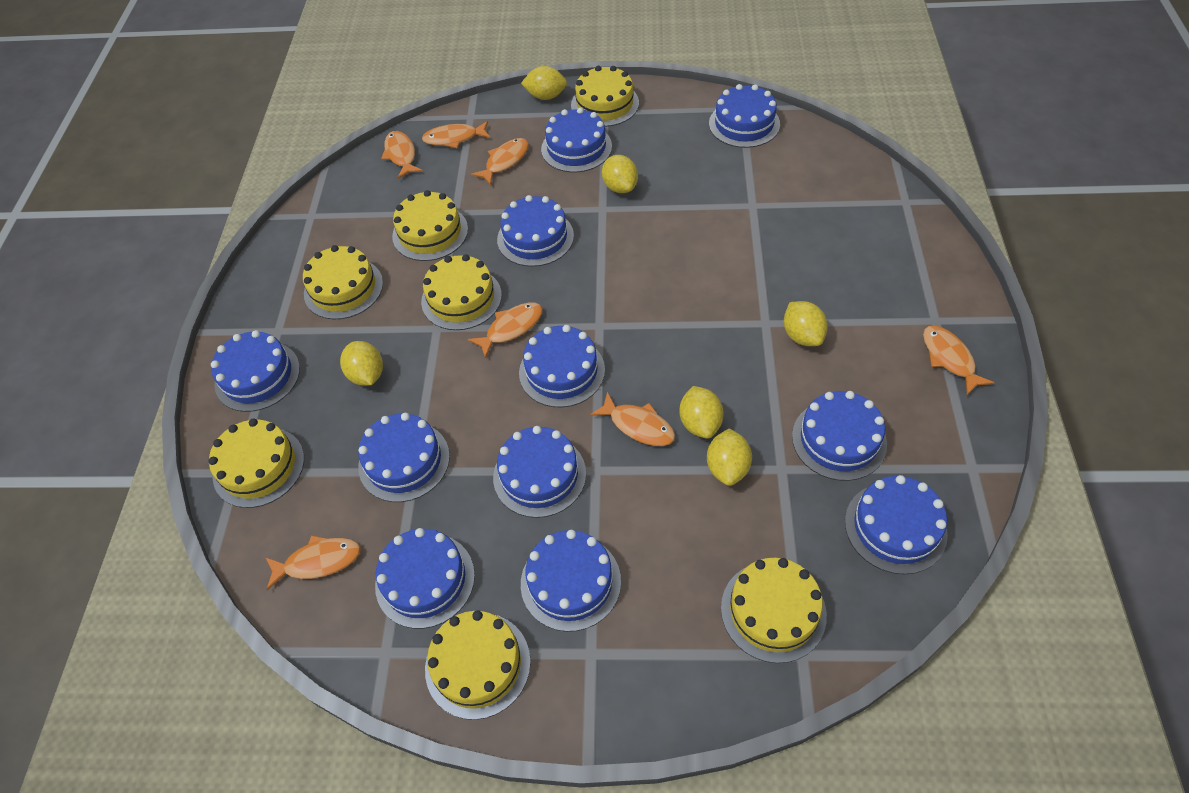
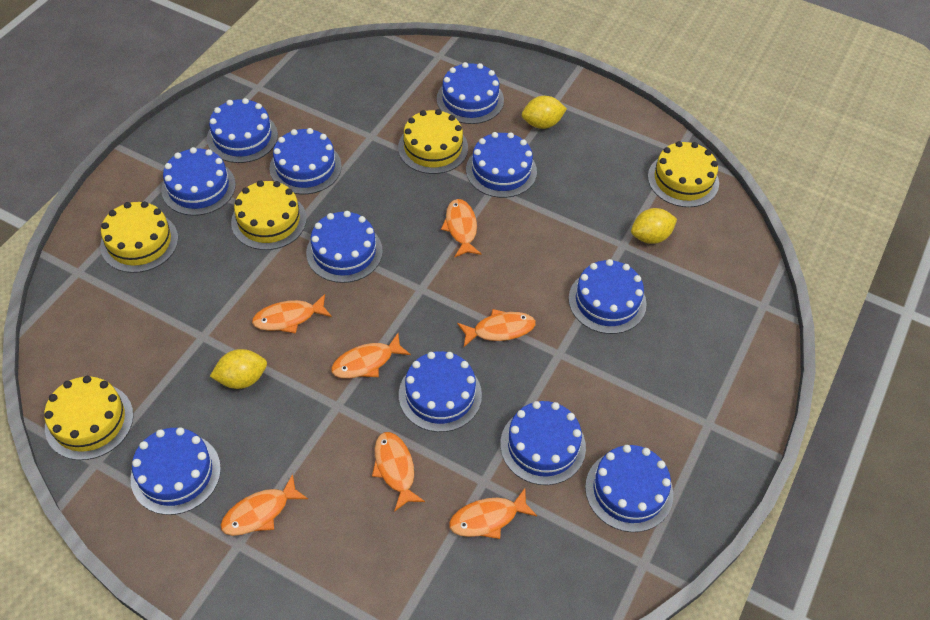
yellow cake: 7 -> 5
yellow lemon: 6 -> 3

